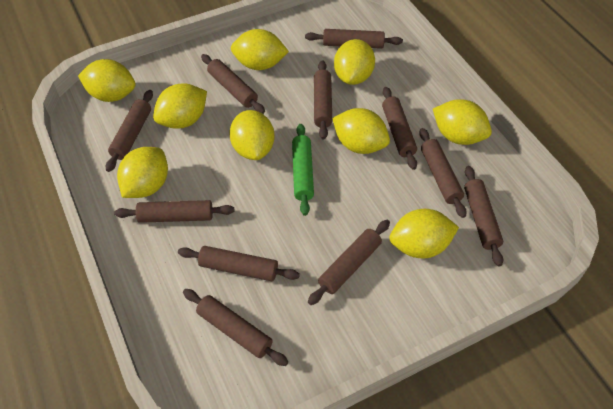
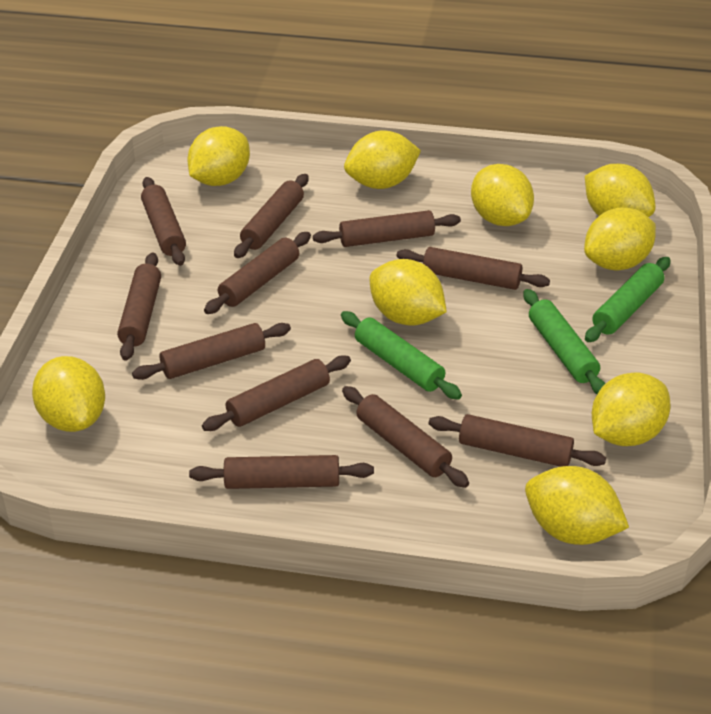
green rolling pin: 1 -> 3

